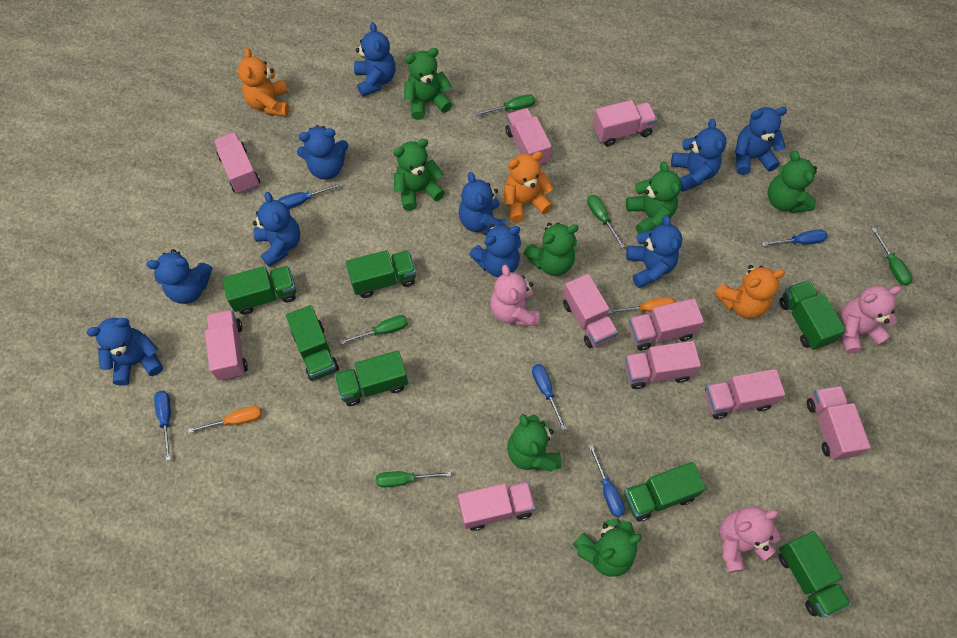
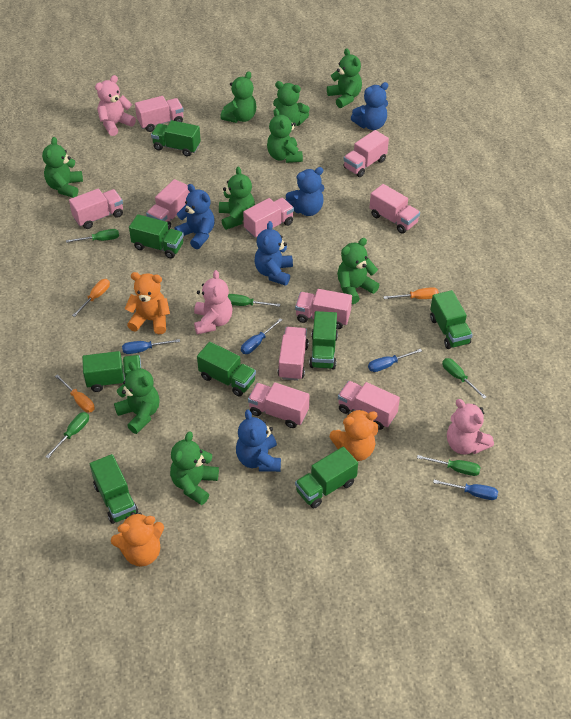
blue screwdriver: 5 -> 4
blue teddy bear: 10 -> 5
green teddy bear: 7 -> 9
green truck: 7 -> 8
orange screwdriver: 2 -> 3

